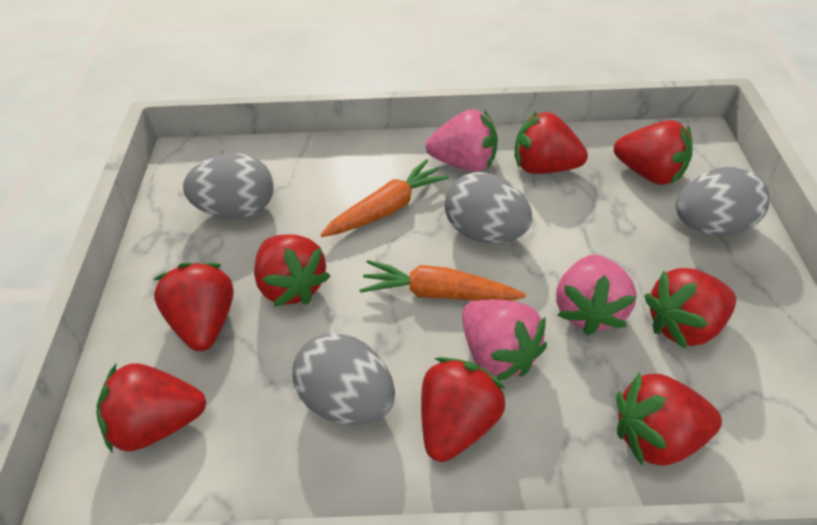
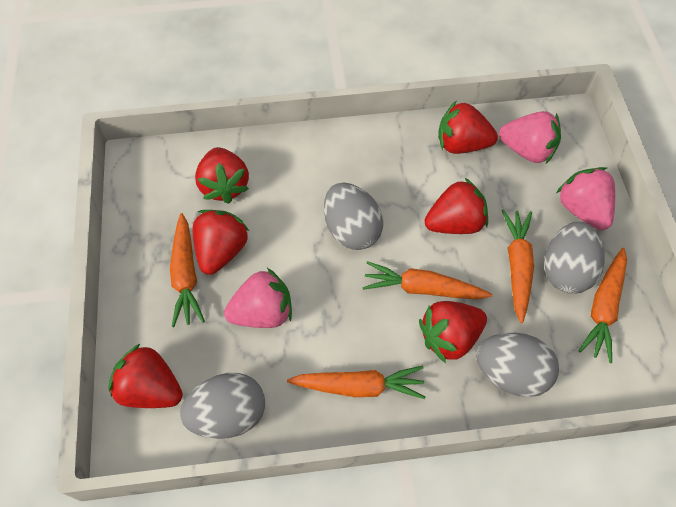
orange carrot: 2 -> 5
red strawberry: 8 -> 6

